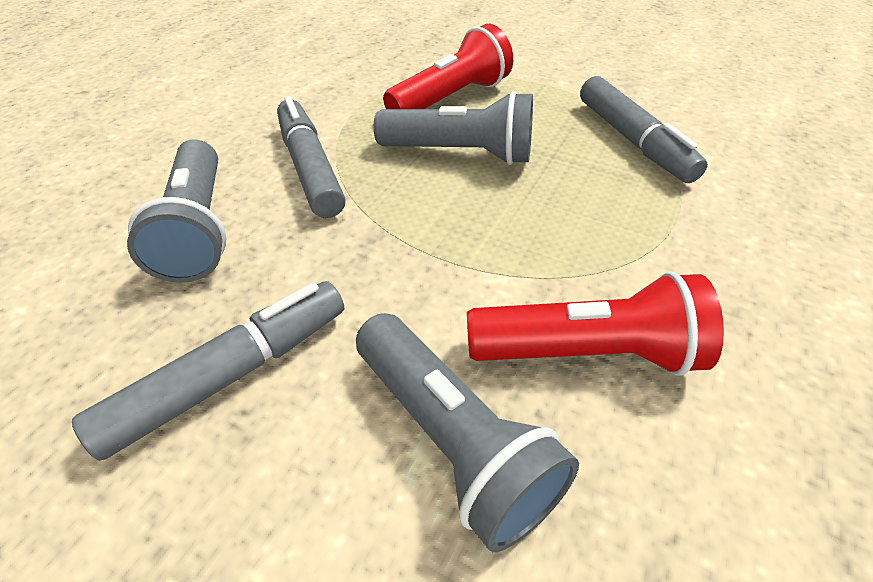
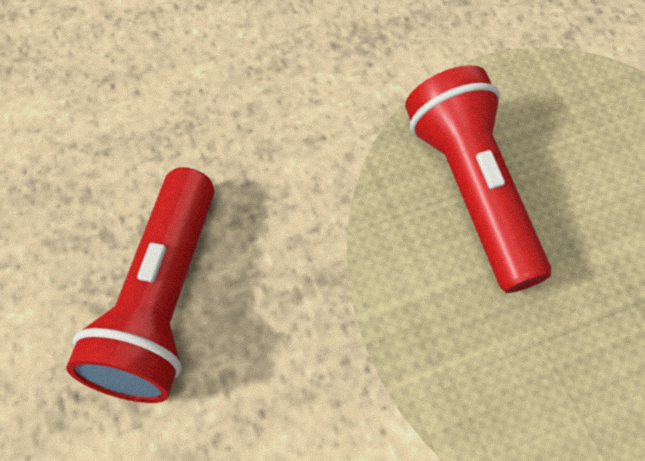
grey flashlight: 3 -> 0
grey marker: 3 -> 0

